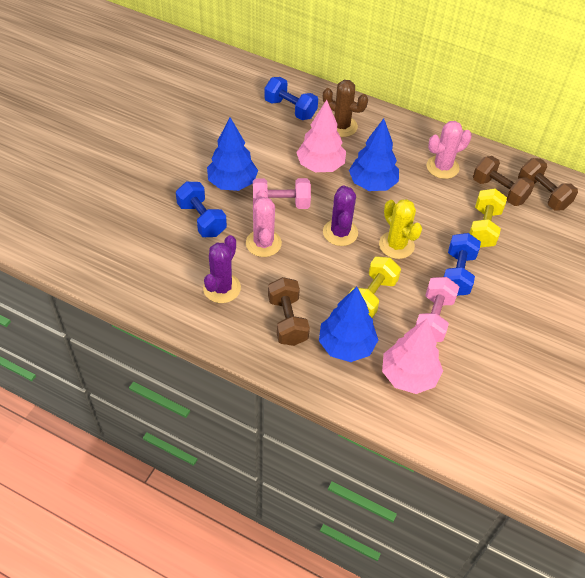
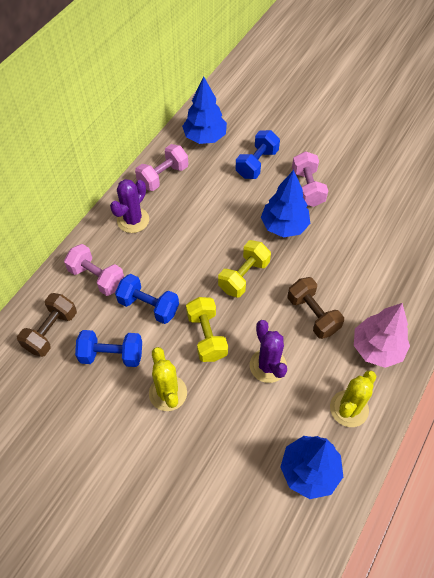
brown cactus: 1 -> 0
brown dumbbell: 3 -> 2
pink cactus: 2 -> 0
pink dumbbell: 2 -> 3
pink tree: 2 -> 1
yellow cactus: 1 -> 2

